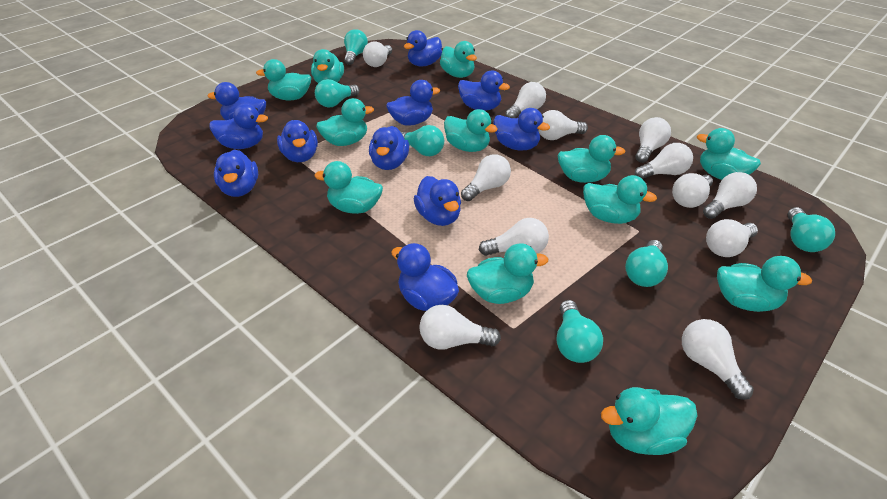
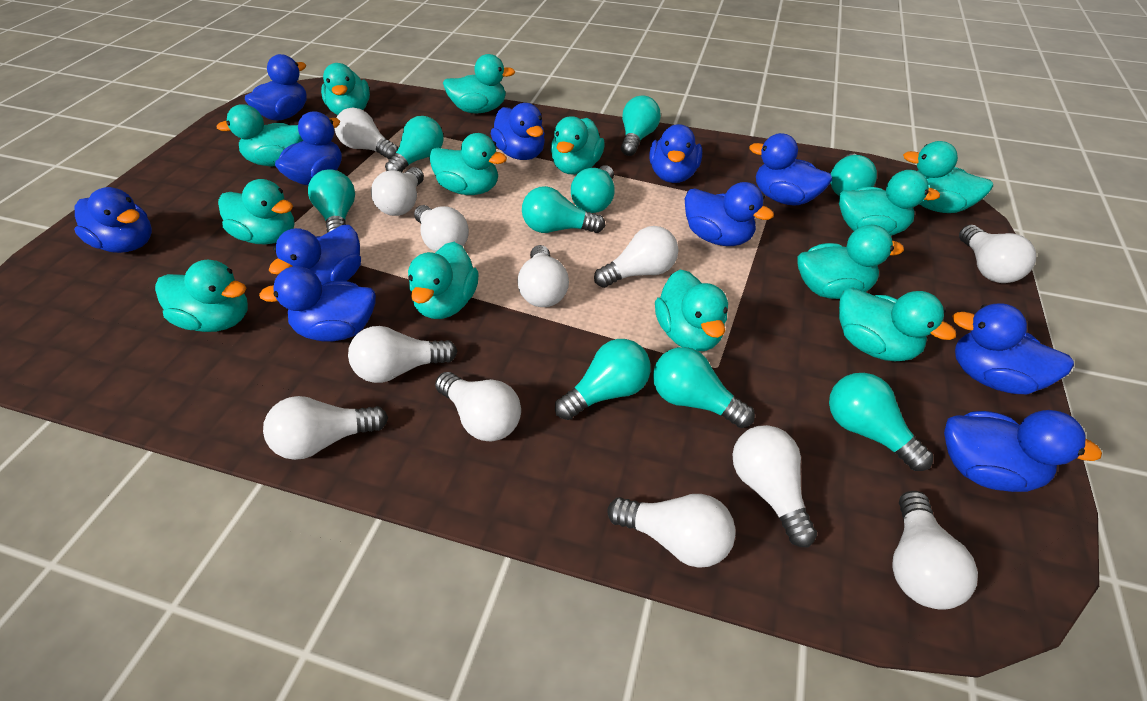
turquoise duck: 12 -> 13
turquoise light bulb: 6 -> 9

